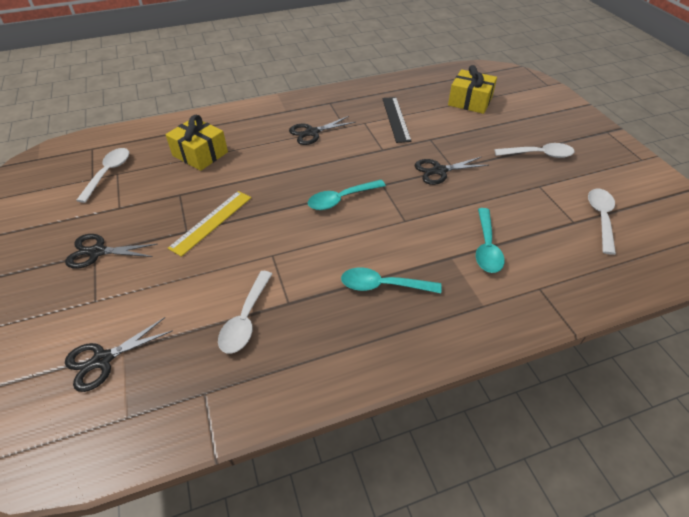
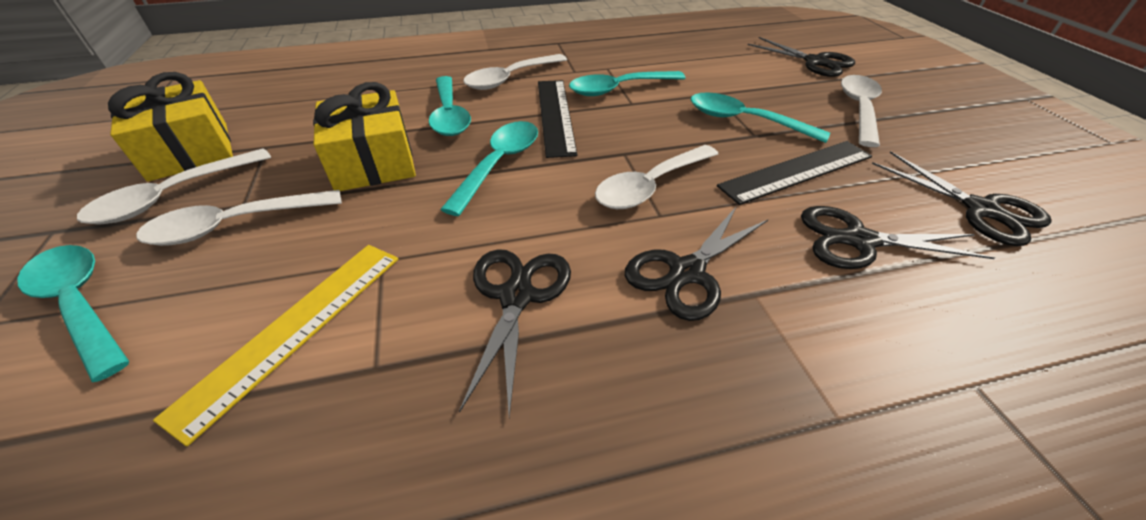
black ruler: 1 -> 2
black scissors: 4 -> 5
turquoise spoon: 3 -> 5
white spoon: 4 -> 5

